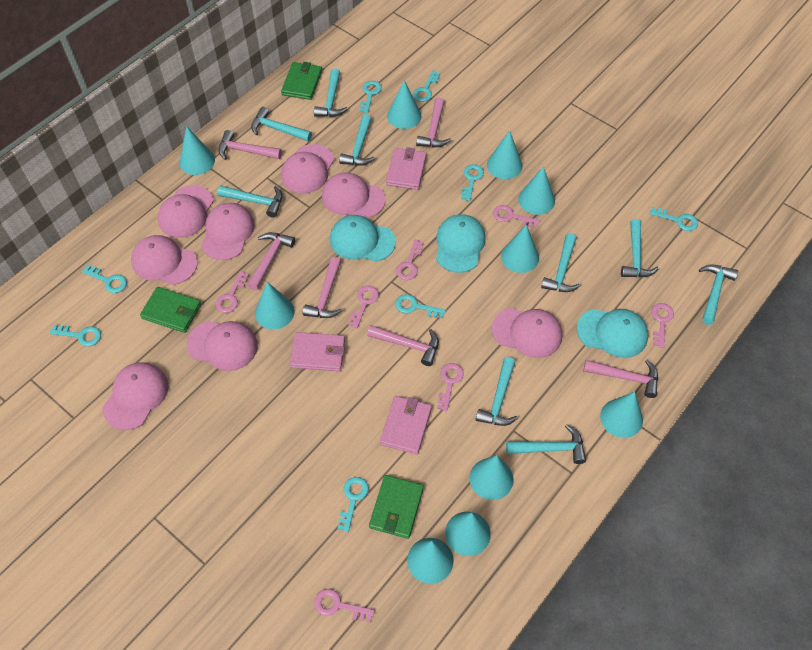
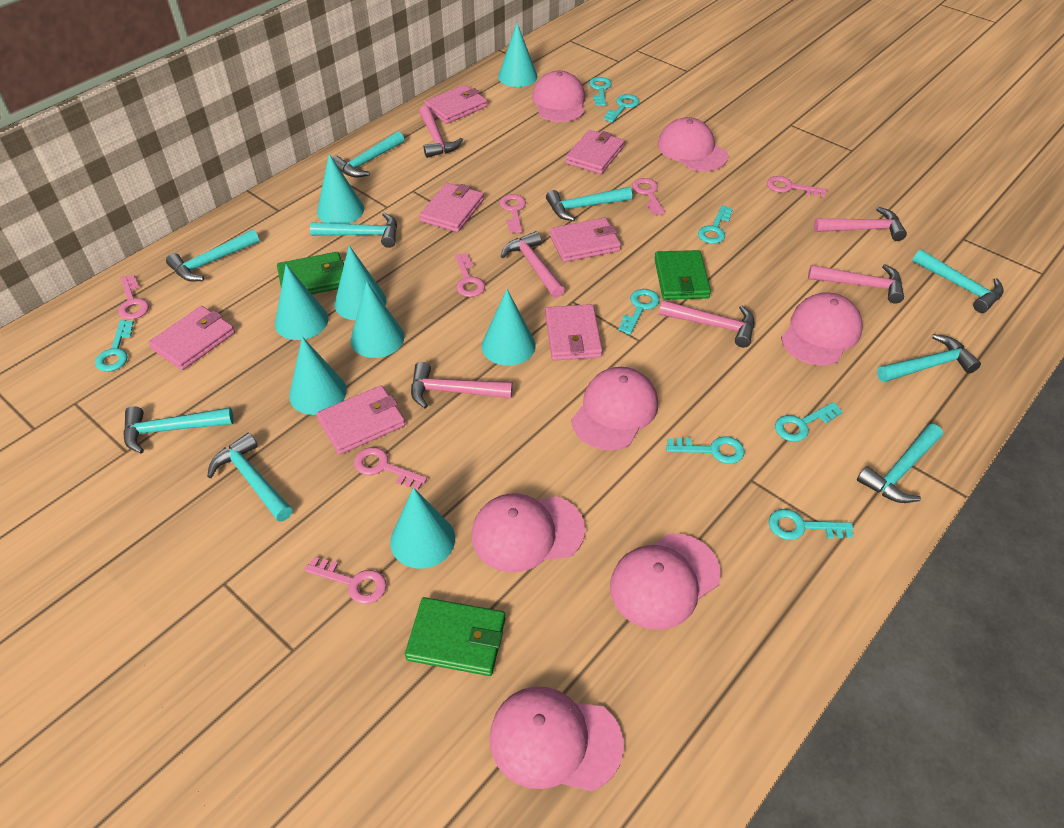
pink cap: 8 -> 7
pink wallet: 3 -> 7
turquoise cap: 3 -> 0
turquoise cone: 10 -> 8

